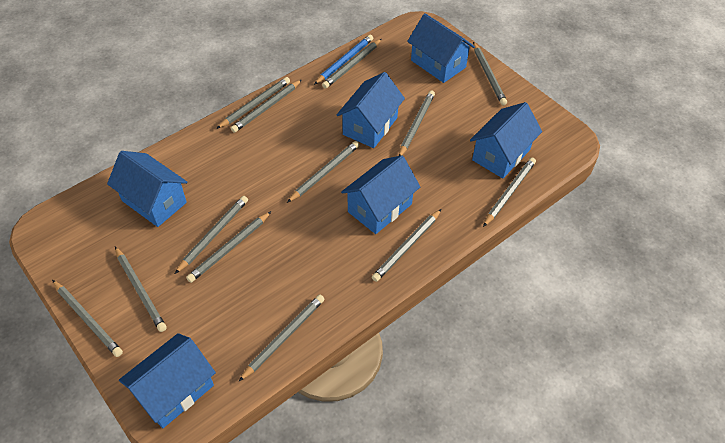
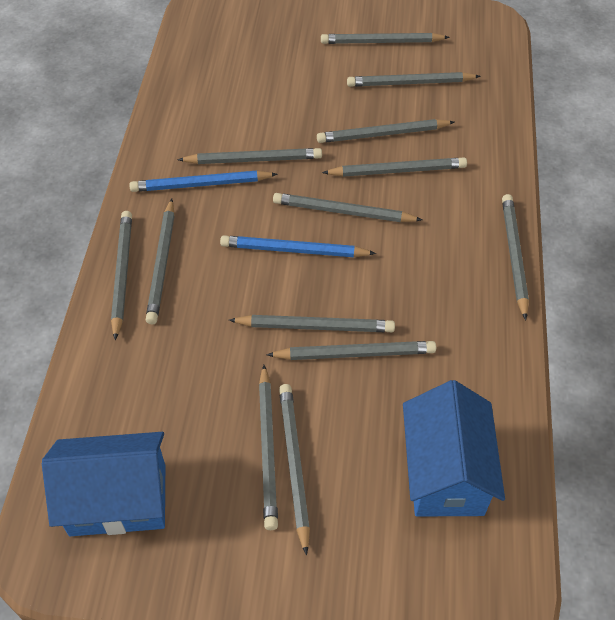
blue house: 6 -> 2
blue pencil: 1 -> 2

